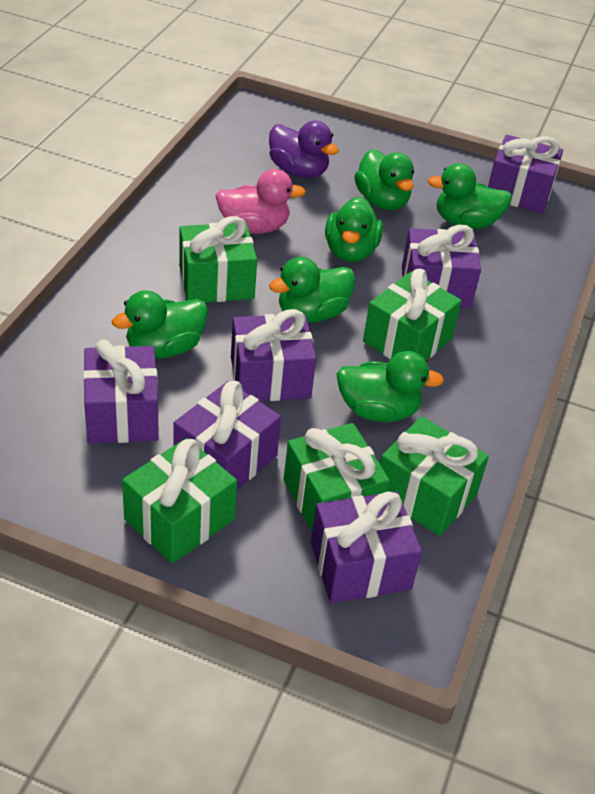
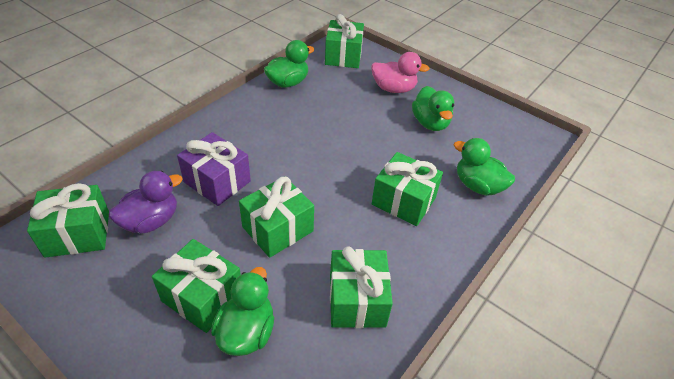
green duck: 6 -> 4
green gift: 5 -> 6
purple gift: 6 -> 1

